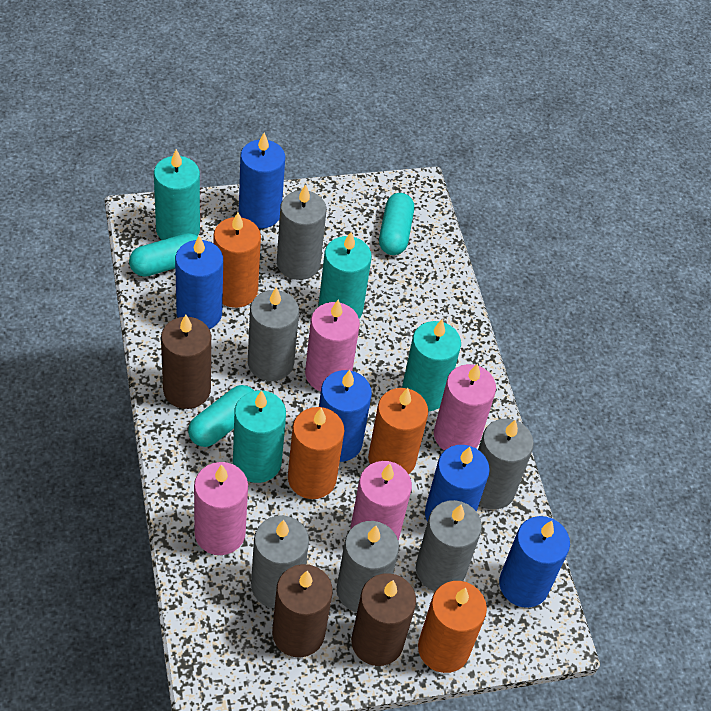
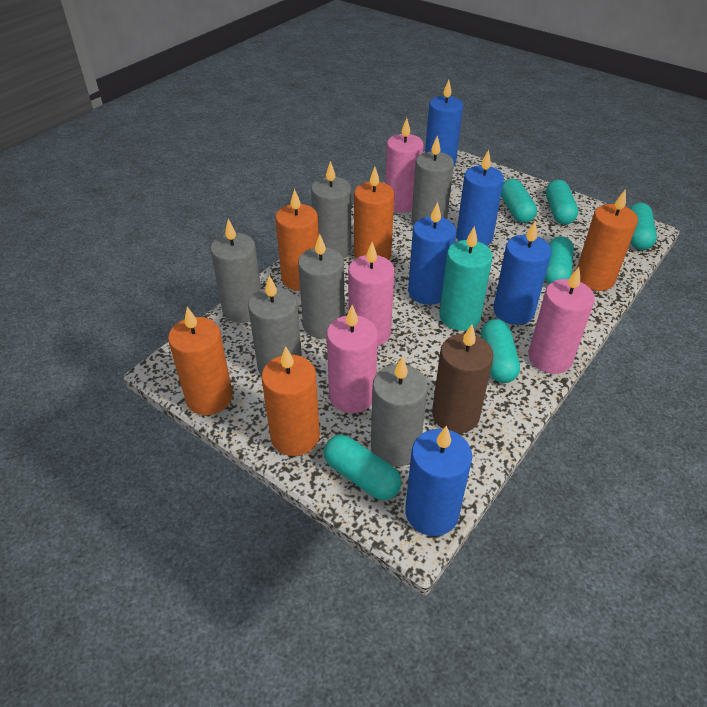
brown candle: 3 -> 1
orange candle: 4 -> 5
turquoise candle: 4 -> 1
turquoise capsule: 3 -> 6

